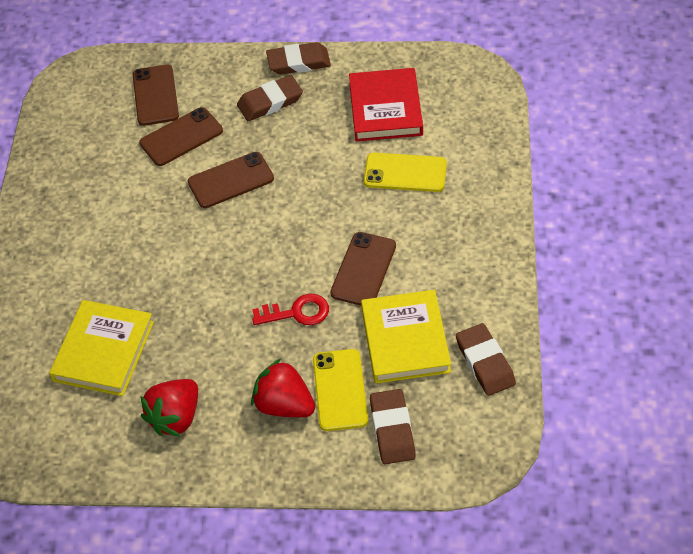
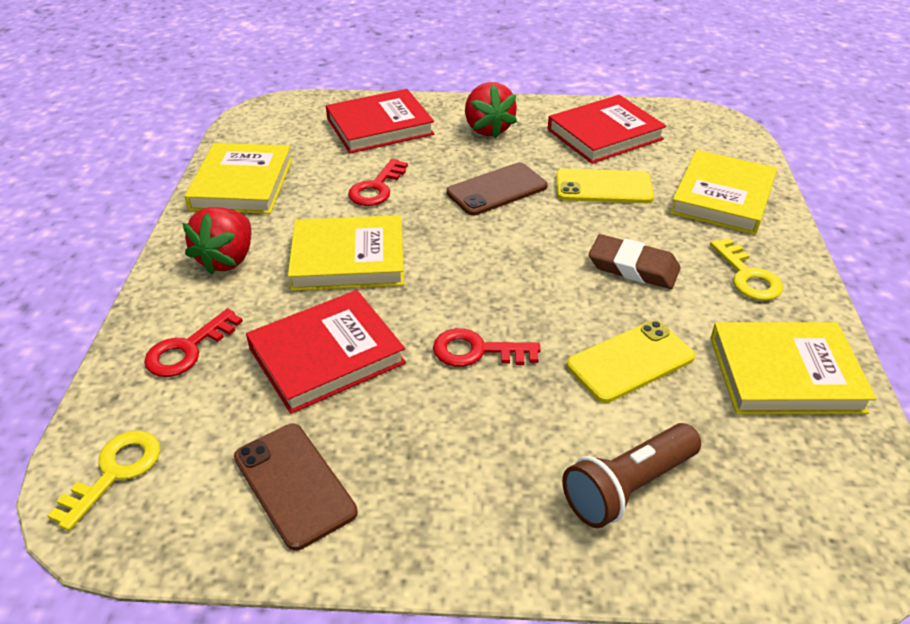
brown eraser: 4 -> 1
brown flashlight: 0 -> 1
brown phone: 4 -> 2
red book: 1 -> 3
red key: 1 -> 3
yellow book: 2 -> 4
yellow key: 0 -> 2

